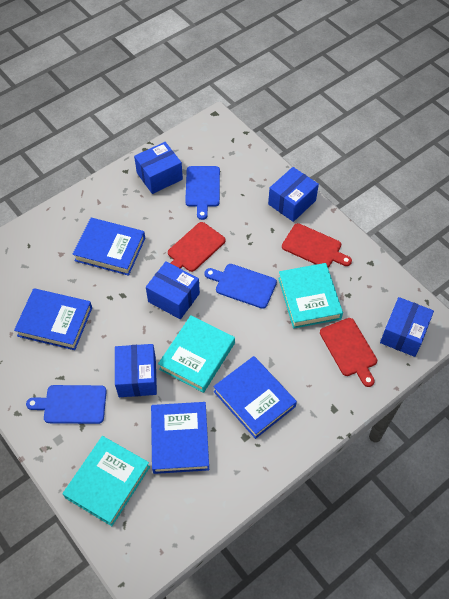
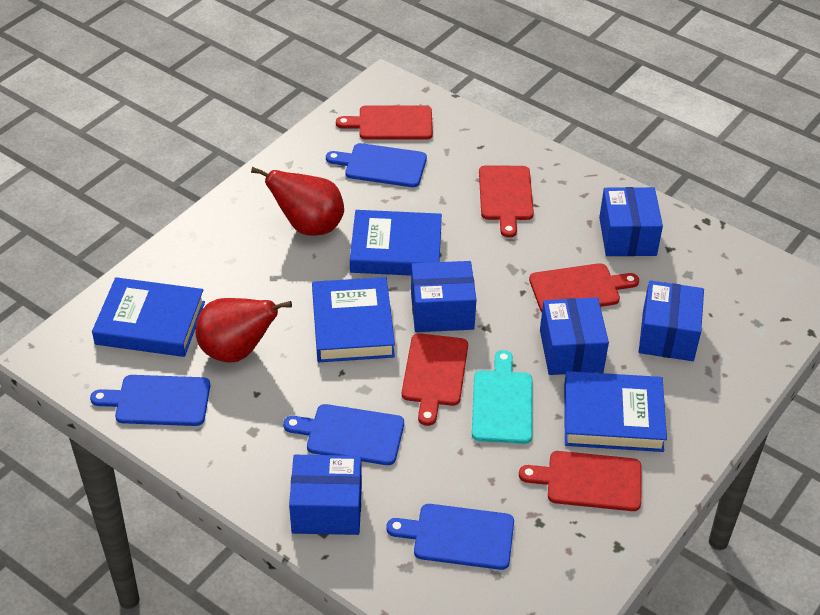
blue cutting board: 3 -> 4
red cutting board: 3 -> 5
red pear: 0 -> 2
turquoise book: 3 -> 0
turquoise cutting board: 0 -> 1

